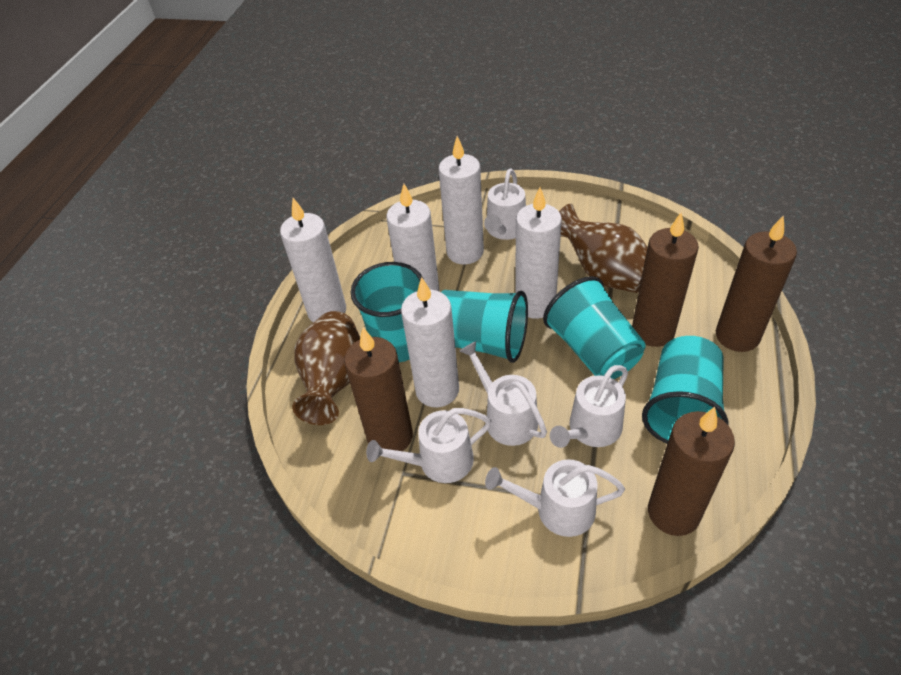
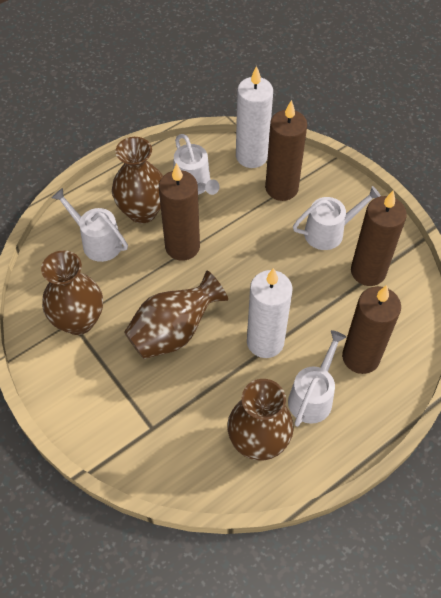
brown vase: 2 -> 4
turquoise cup: 4 -> 0
white candle: 5 -> 2
white watering can: 5 -> 4

